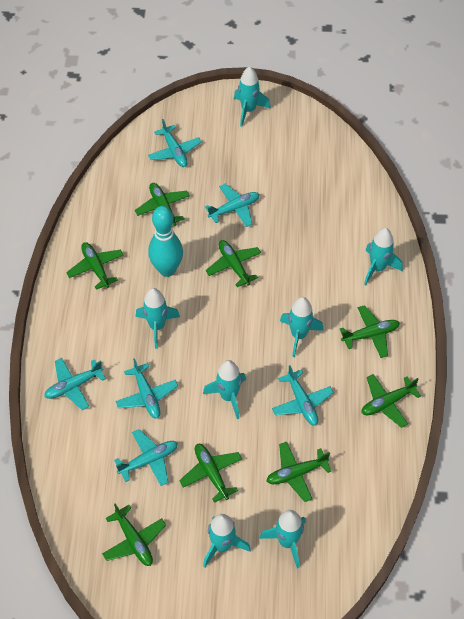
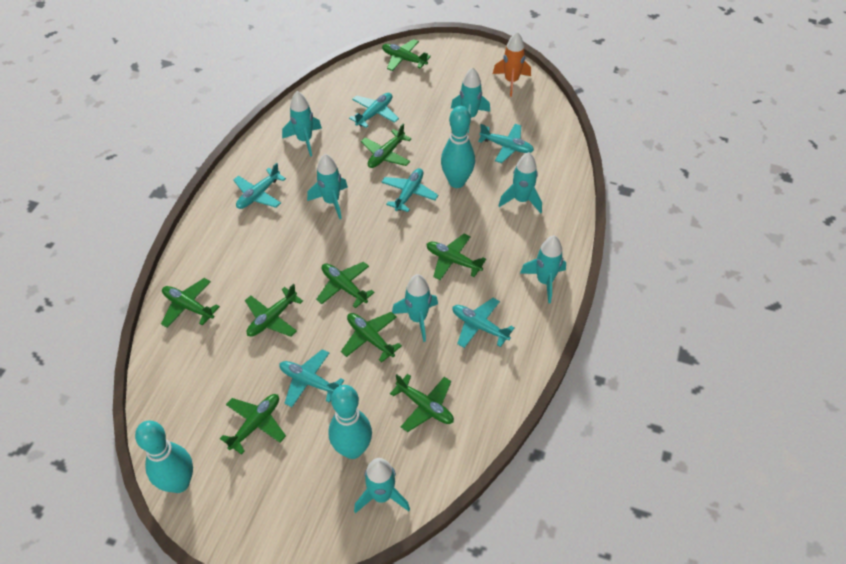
green plane: 8 -> 9
orange rocket: 0 -> 1
turquoise bowling pin: 1 -> 3

